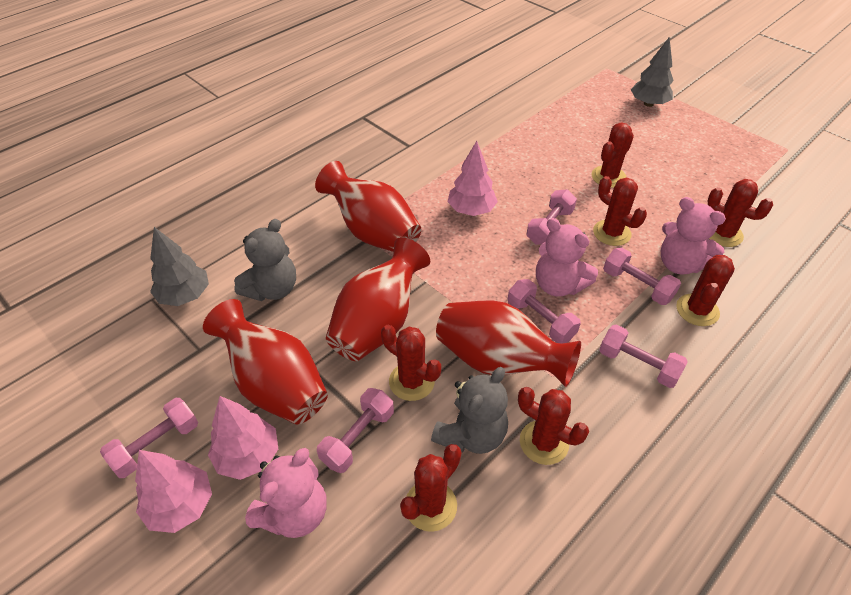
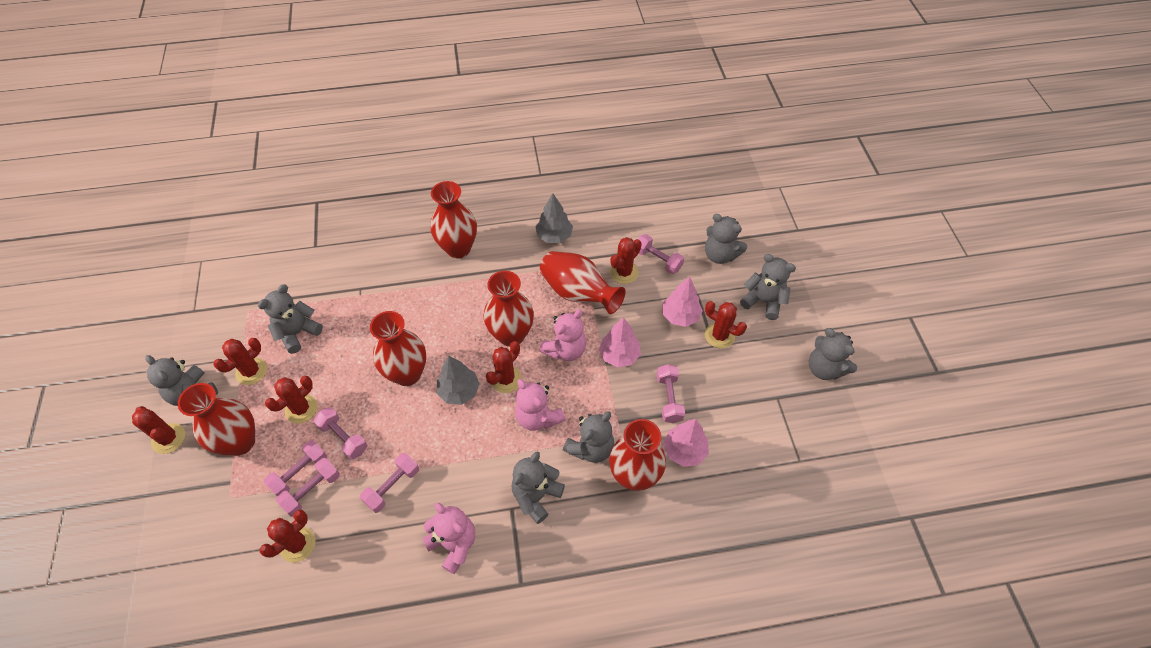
grey teddy bear: 2 -> 7
red vase: 4 -> 6

